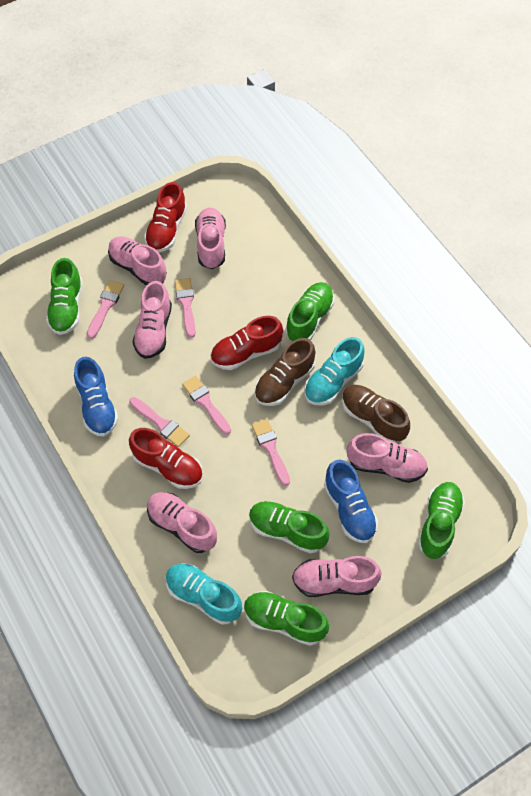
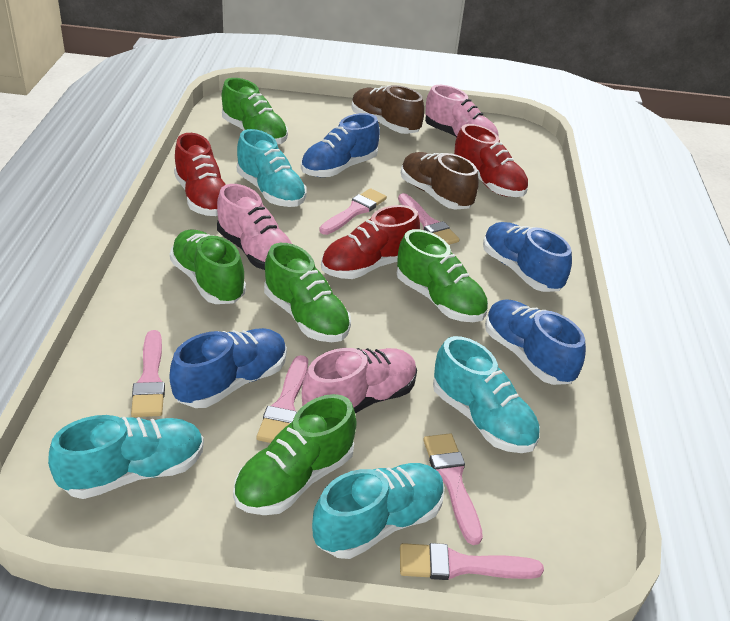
blue shoe: 2 -> 4
pink brush: 5 -> 6
pink shoe: 6 -> 3
turquoise shoe: 2 -> 4

